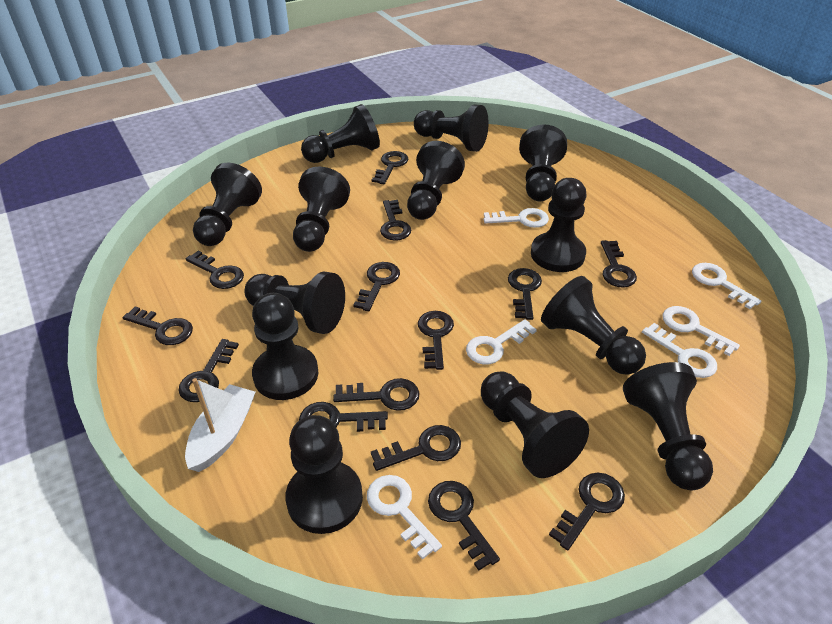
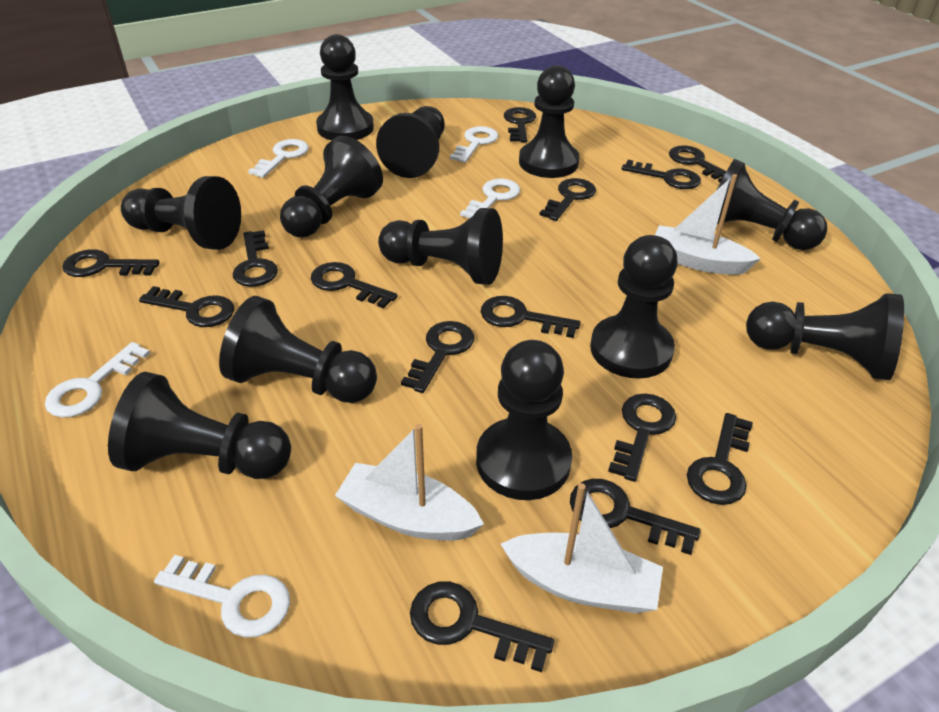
black pawn: 13 -> 12
white boat: 1 -> 3
white key: 6 -> 5

